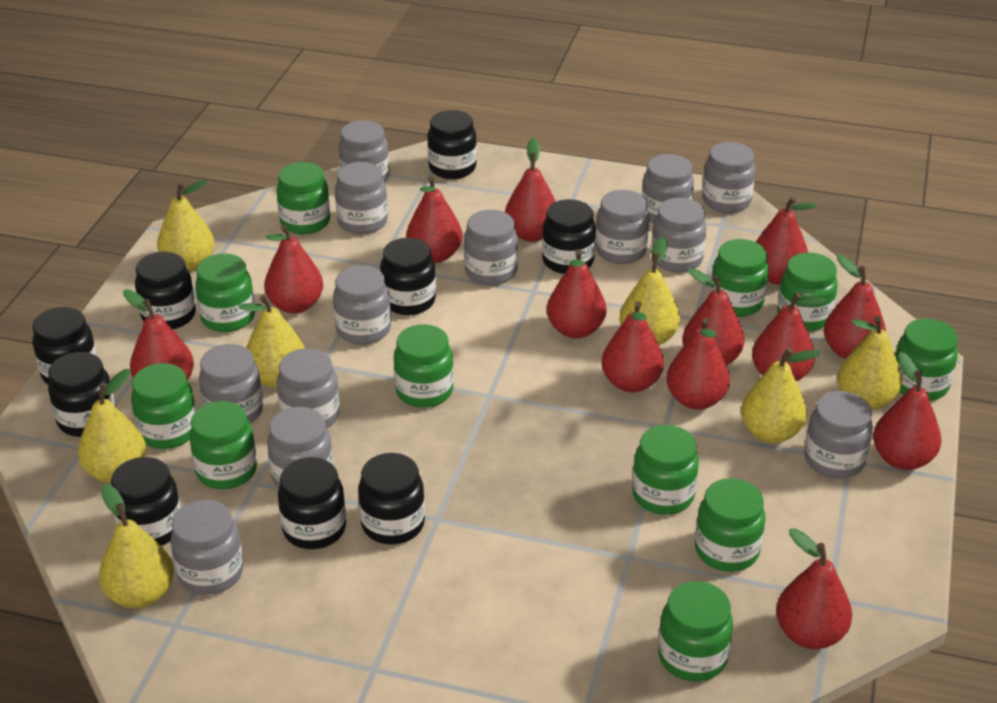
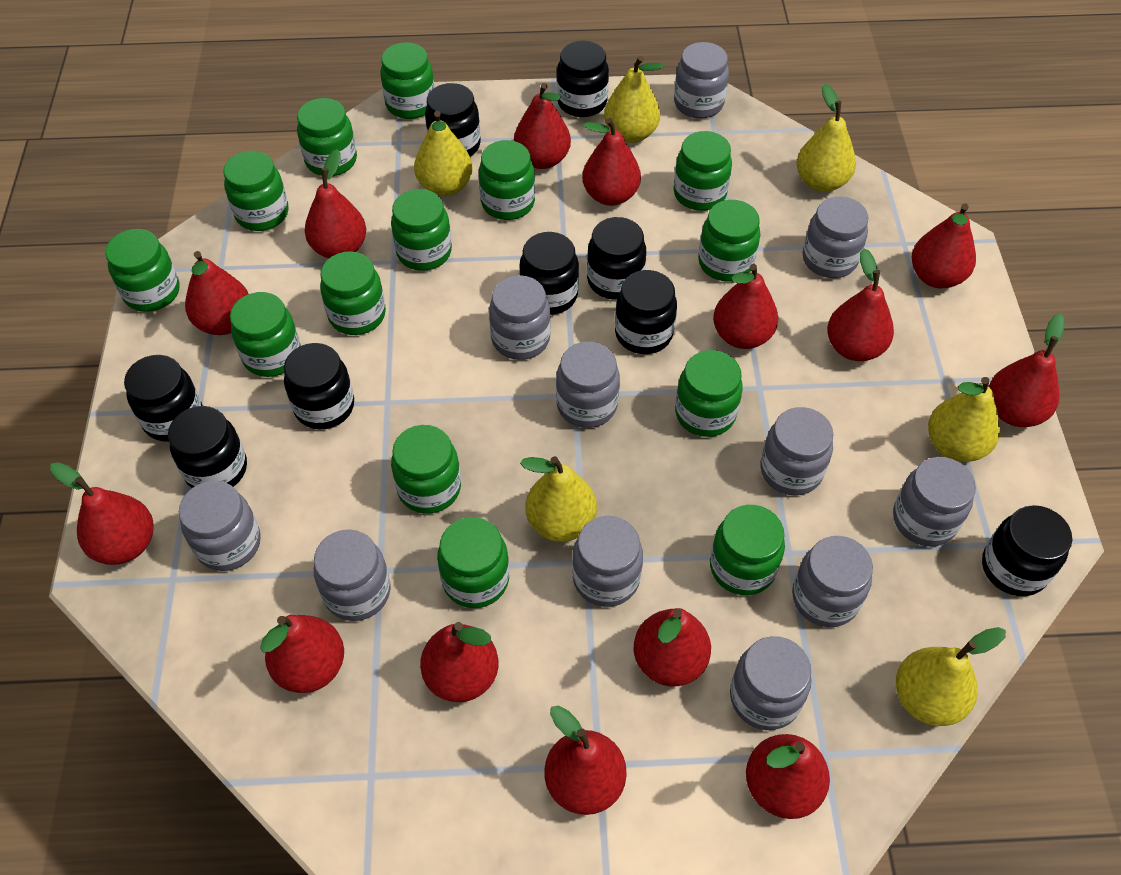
green jar: 11 -> 14
grey jar: 13 -> 11
red pear: 13 -> 14
yellow pear: 7 -> 6

